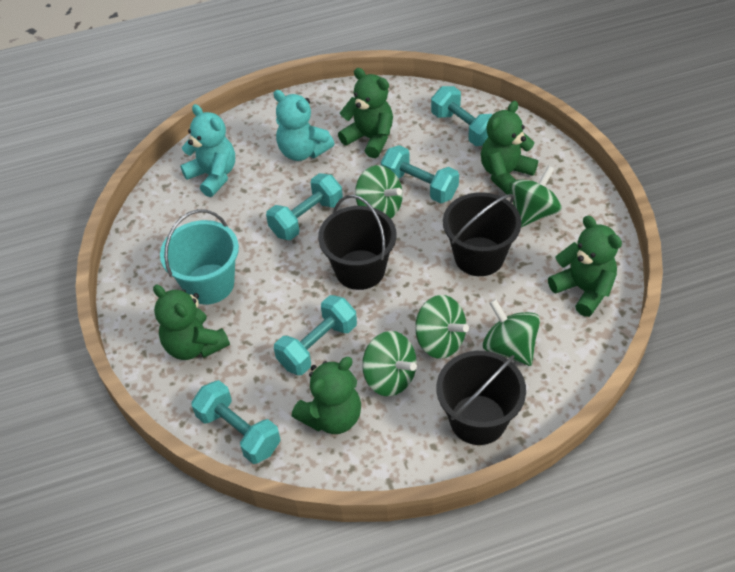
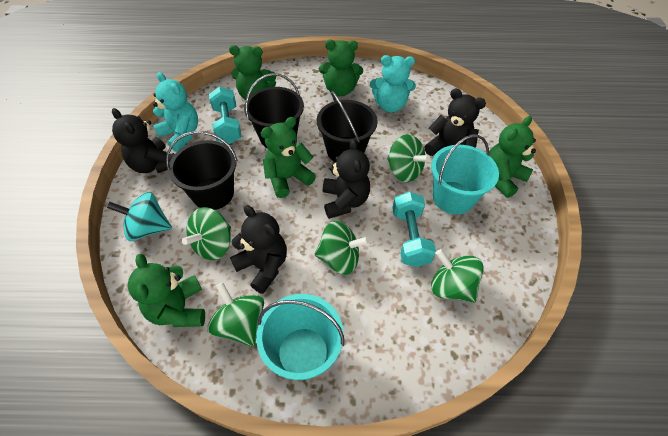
black teddy bear: 0 -> 4
turquoise bucket: 1 -> 2
turquoise dumbbell: 5 -> 2
turquoise spinning top: 0 -> 1

